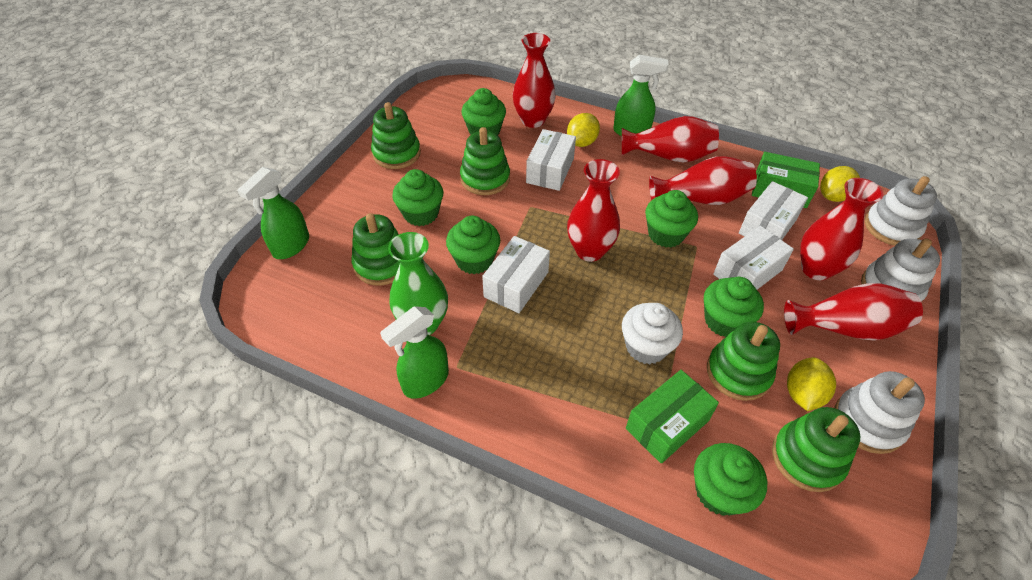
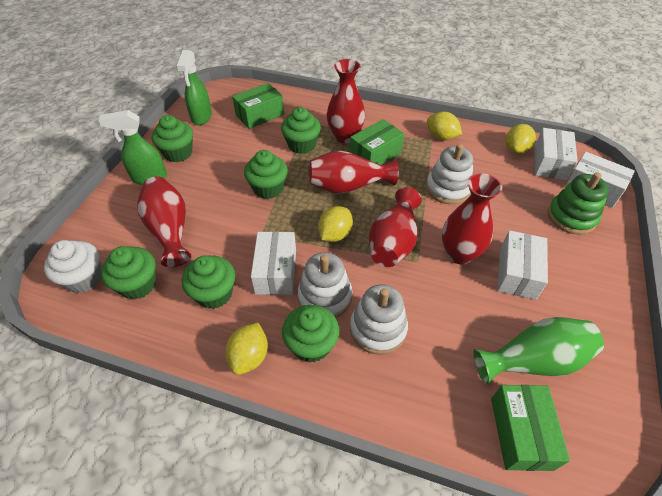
green box: 2 -> 3
green spray bottle: 3 -> 2
green stacking toy: 5 -> 1
red vase: 6 -> 5
yellow lemon: 3 -> 4

